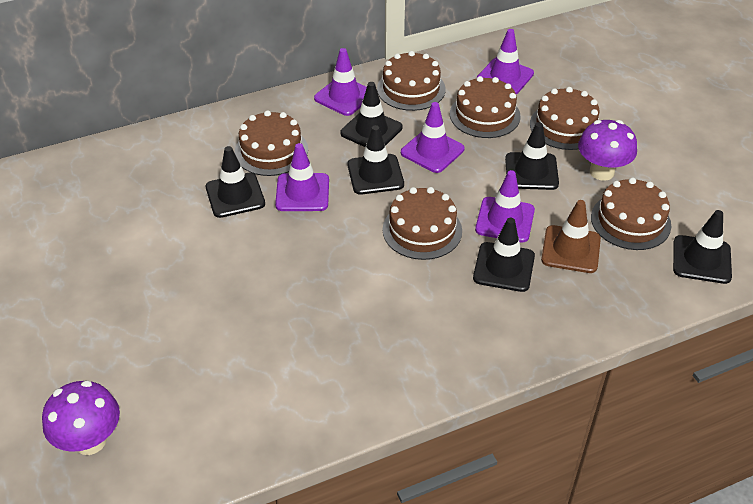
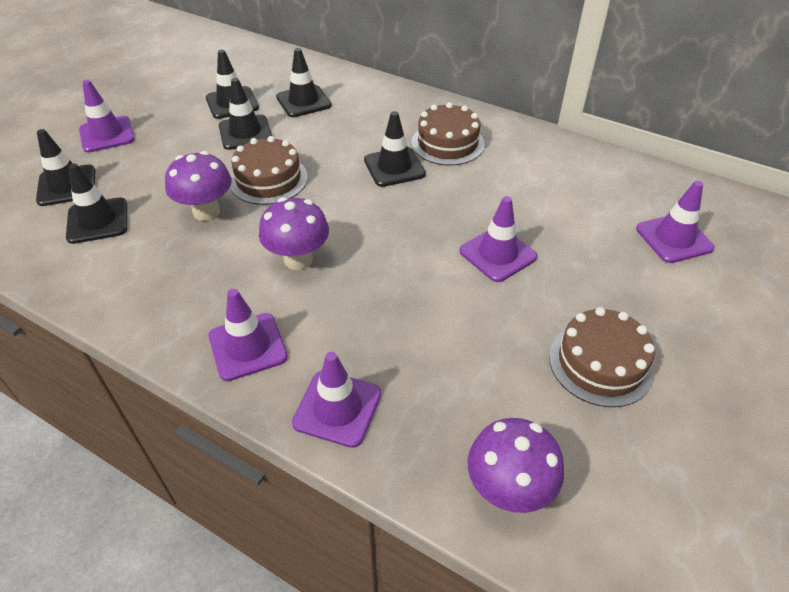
brown cake: 6 -> 3
brown traffic cone: 1 -> 0
purple mushroom: 2 -> 3

